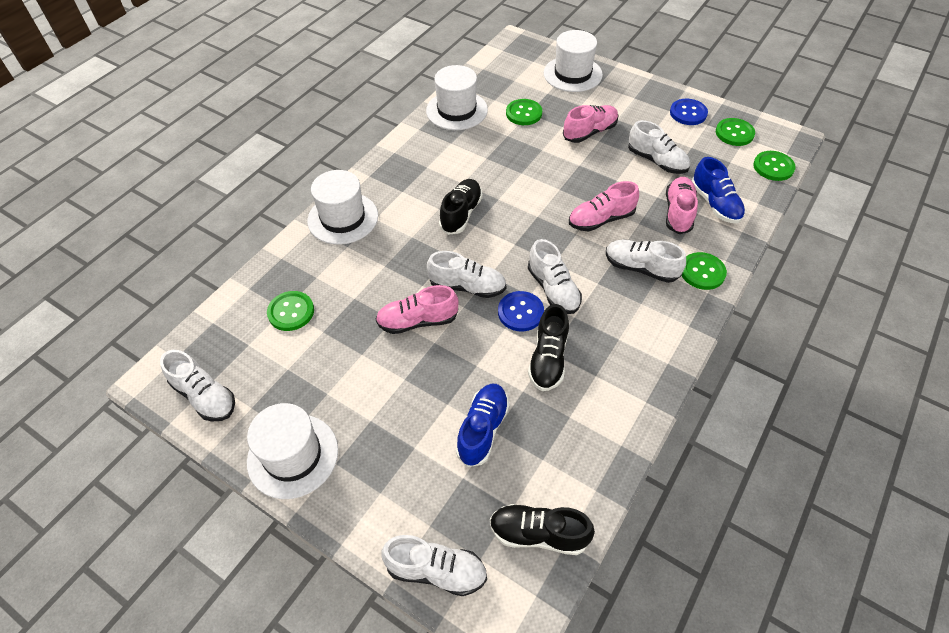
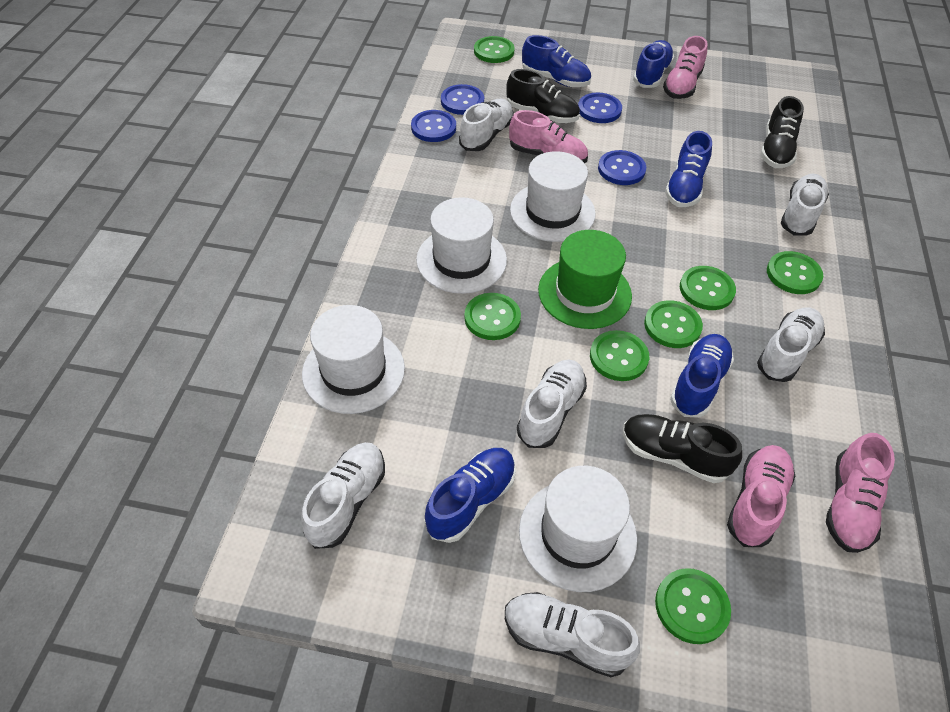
blue button: 2 -> 4
blue shoe: 2 -> 5
green button: 5 -> 7
green hat: 0 -> 1

